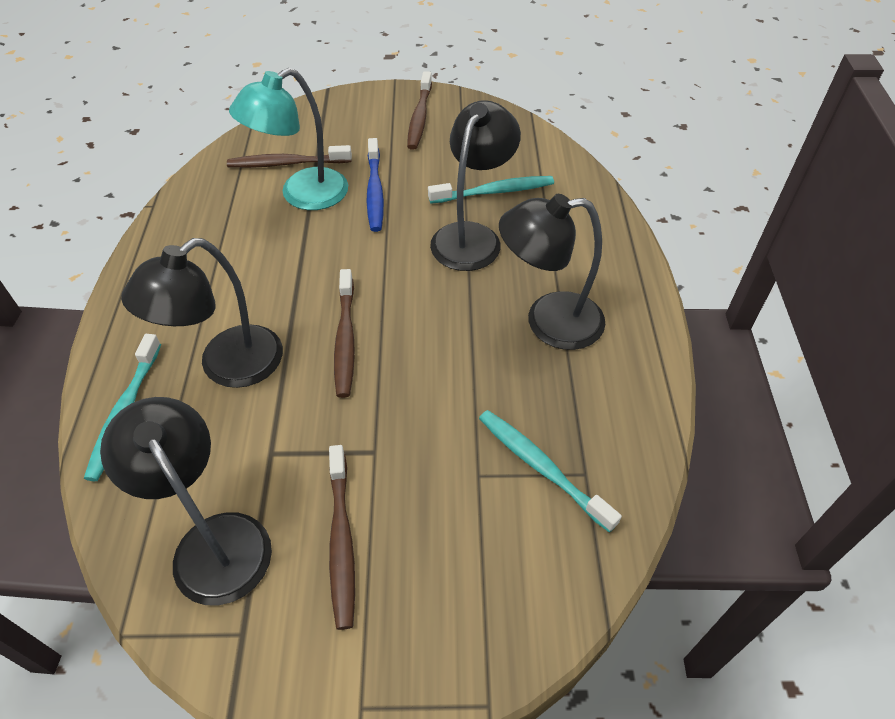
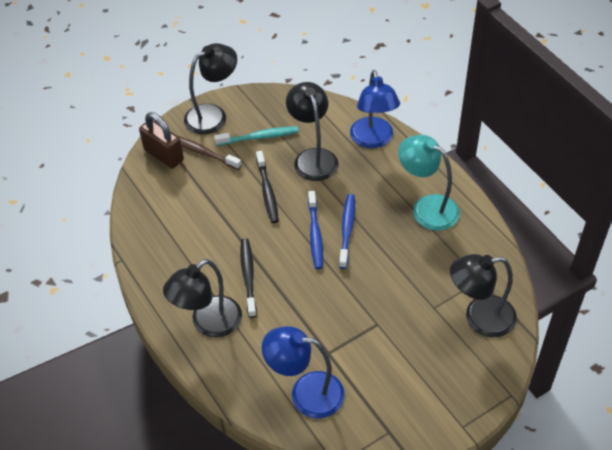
black toothbrush: 0 -> 2
blue lamp: 0 -> 2
blue toothbrush: 1 -> 2
brown padlock: 0 -> 1
brown toothbrush: 4 -> 1
turquoise toothbrush: 3 -> 1

